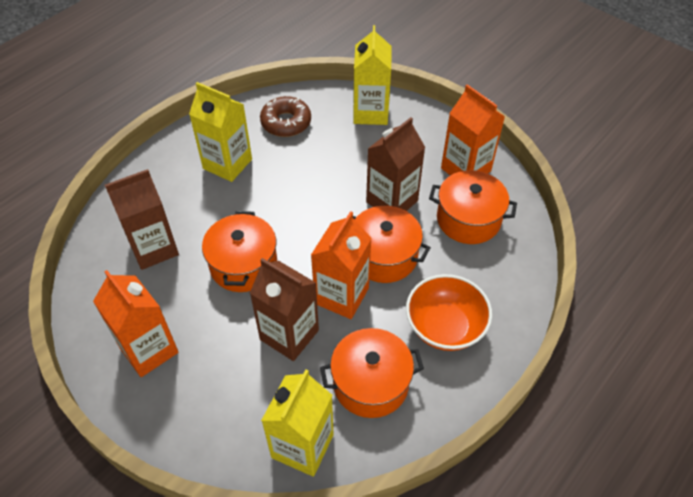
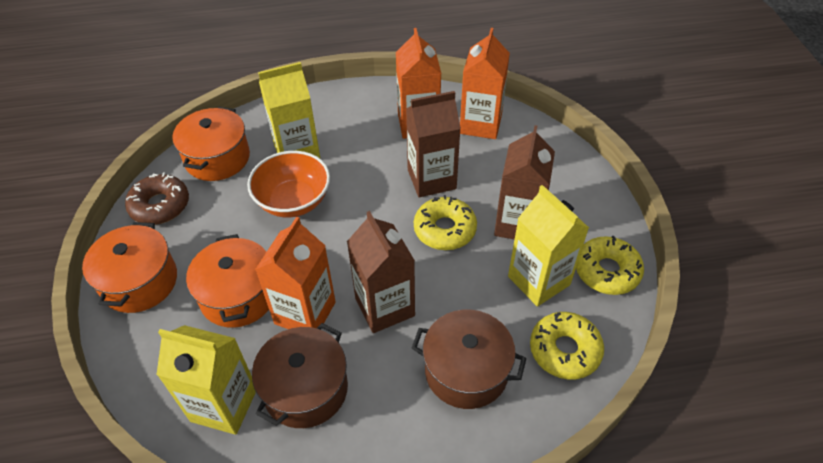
brown pot: 0 -> 2
orange pot: 4 -> 3
yellow donut: 0 -> 3

